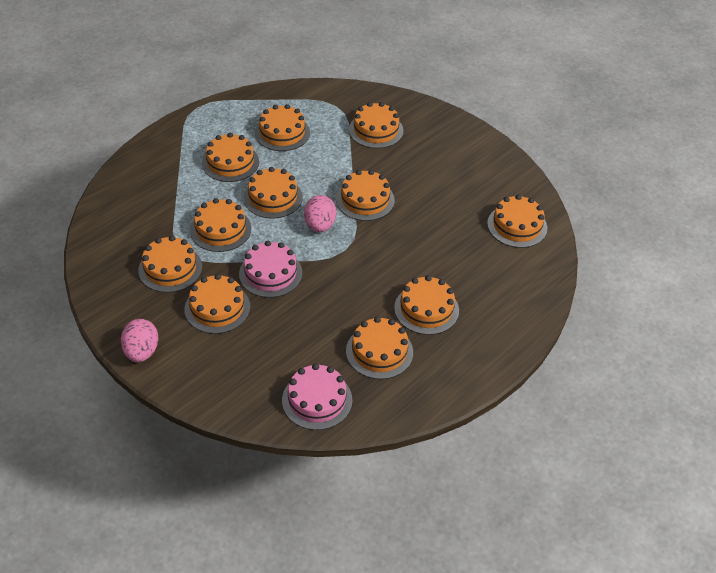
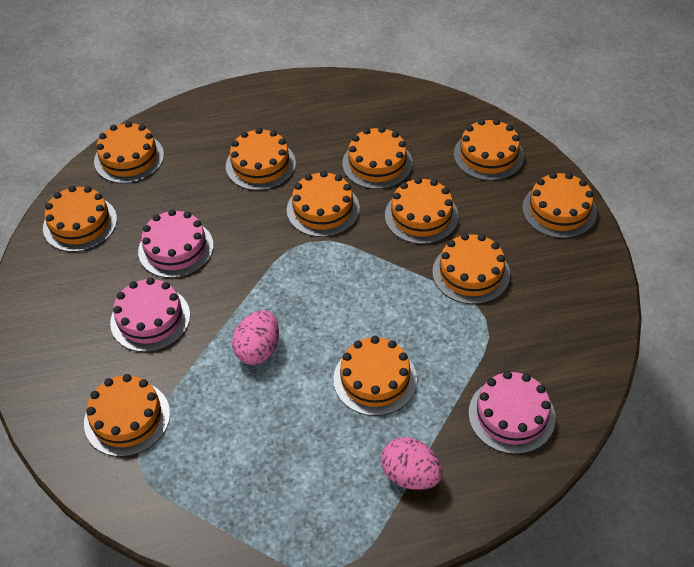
pink cake: 2 -> 3

